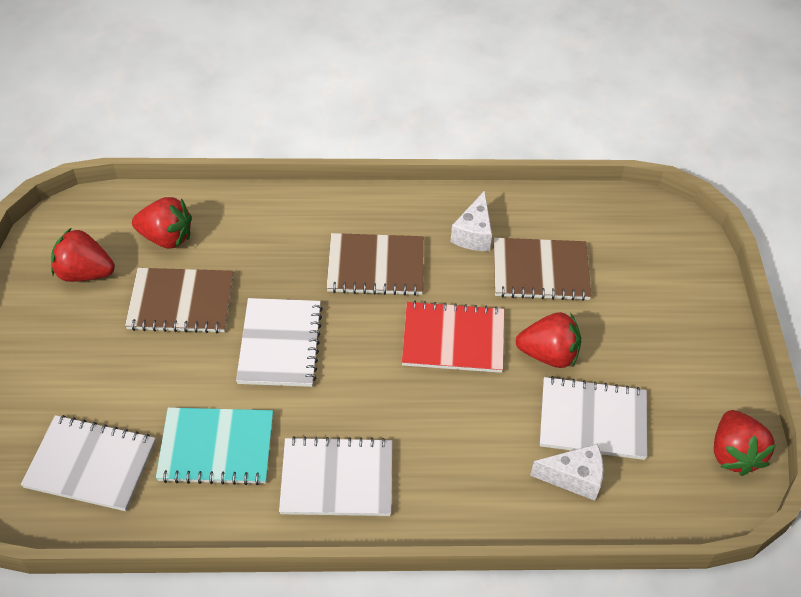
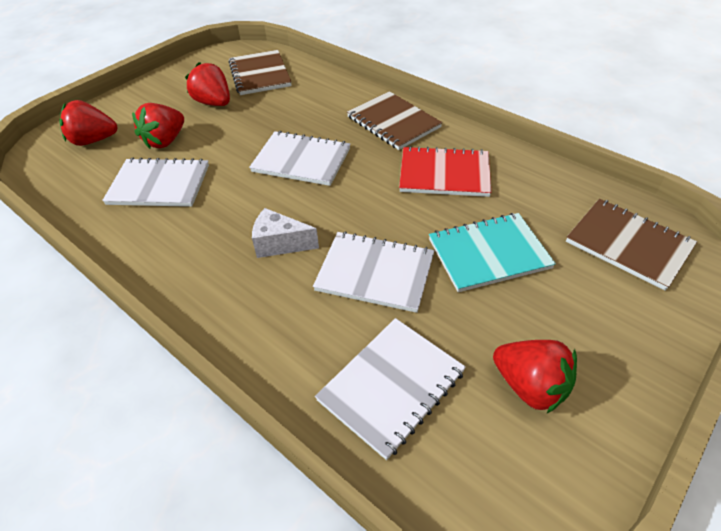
white cheese: 2 -> 1

